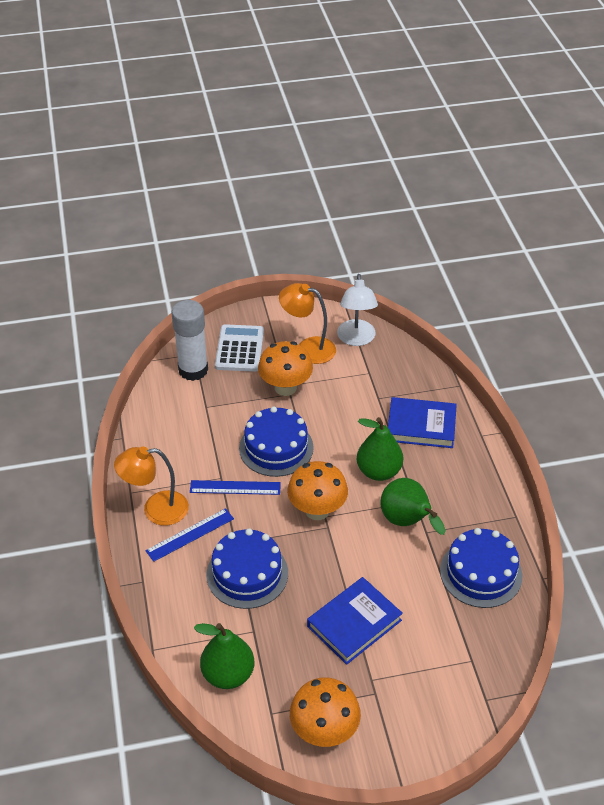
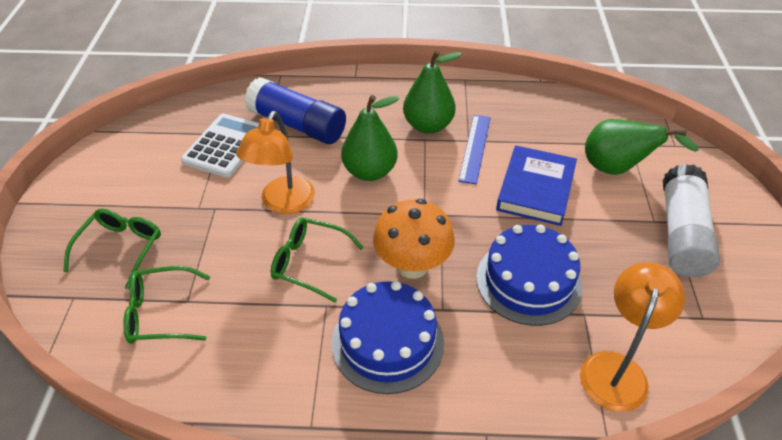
blue book: 2 -> 1
blue cake: 3 -> 2
blue glue stick: 0 -> 1
blue ruler: 2 -> 1
green glasses: 0 -> 3
orange mushroom: 3 -> 1
white lamp: 1 -> 0

